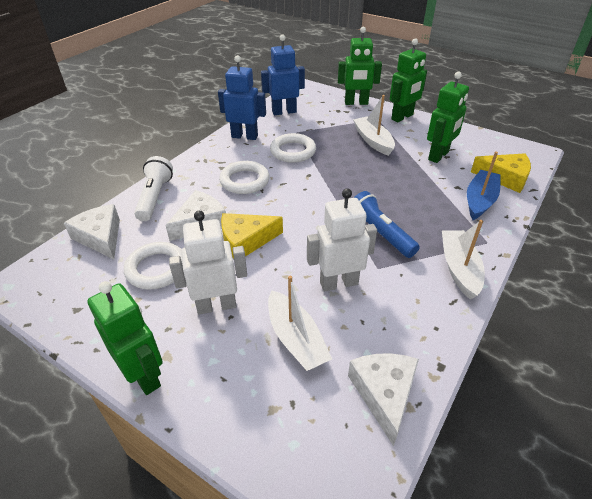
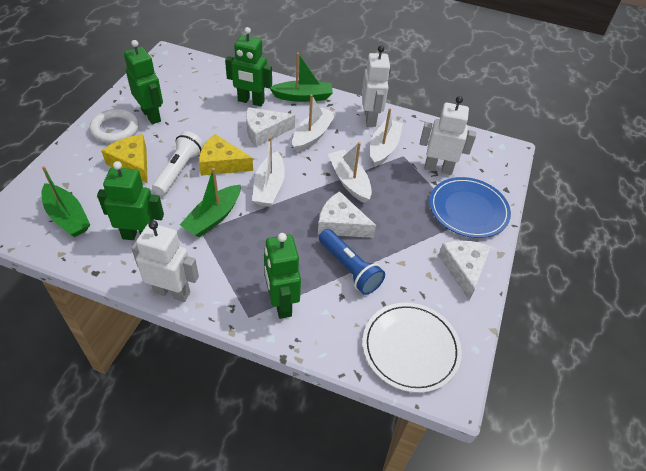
blue boat: 1 -> 0
blue plate: 0 -> 1
blue robot: 2 -> 0
green boat: 0 -> 3
white boat: 3 -> 4
white plate: 0 -> 1
white ring: 3 -> 1
white robot: 2 -> 3

